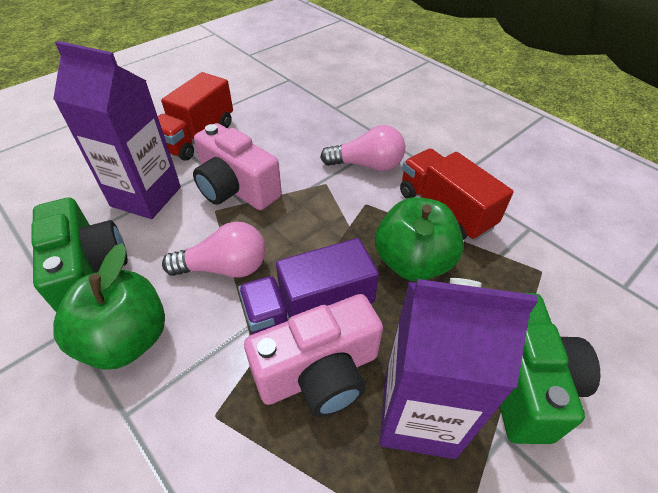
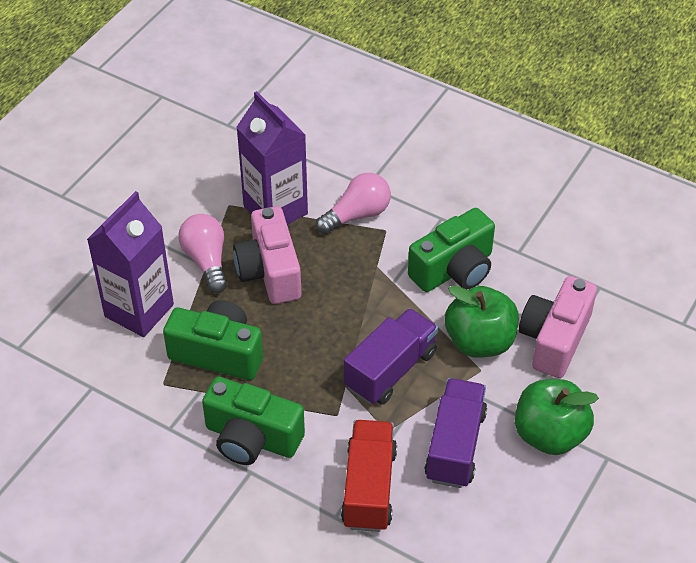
green camera: 2 -> 3
purple truck: 1 -> 2
red truck: 2 -> 1

